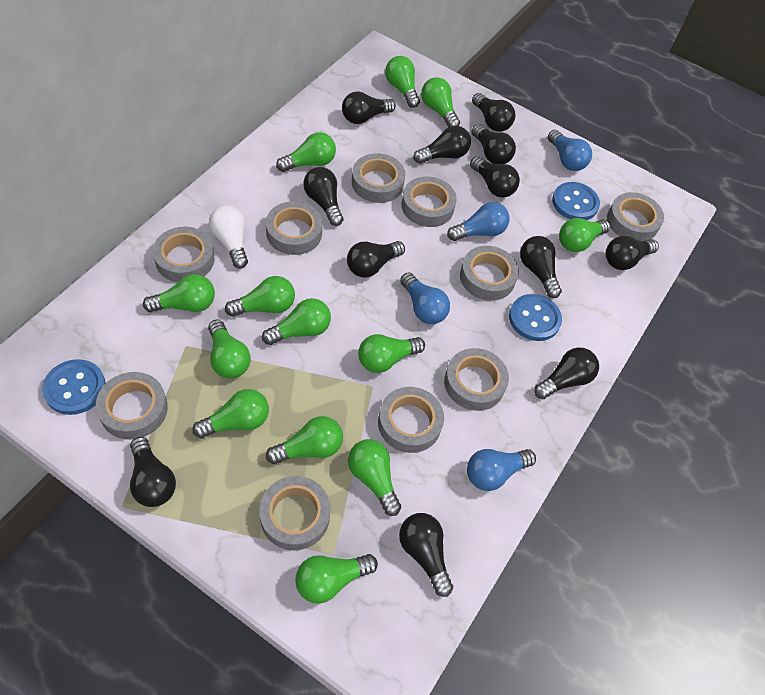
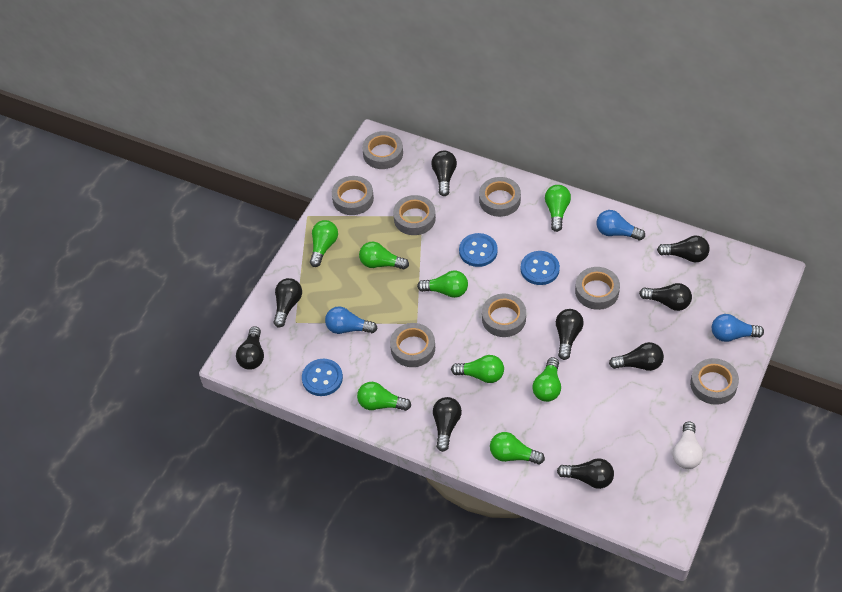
black light bulb: 12 -> 9
blue light bulb: 4 -> 3
green light bulb: 13 -> 8
grey tape: 10 -> 8

